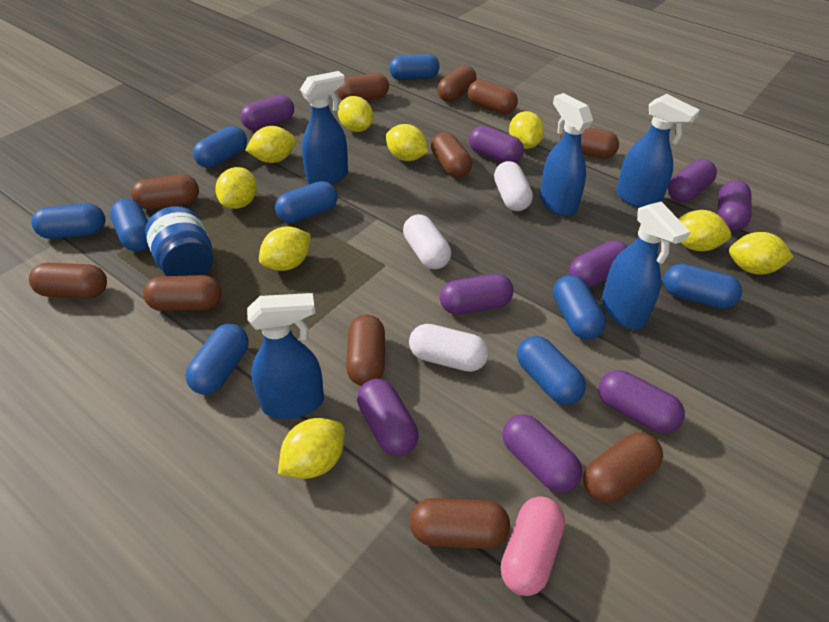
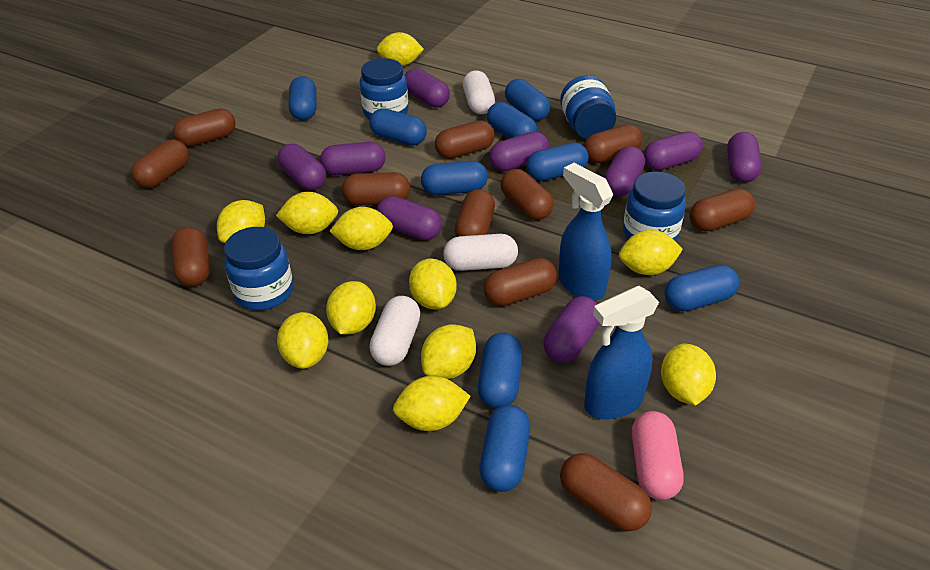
blue jar: 1 -> 4
blue spray bottle: 5 -> 2
yellow lemon: 9 -> 11

